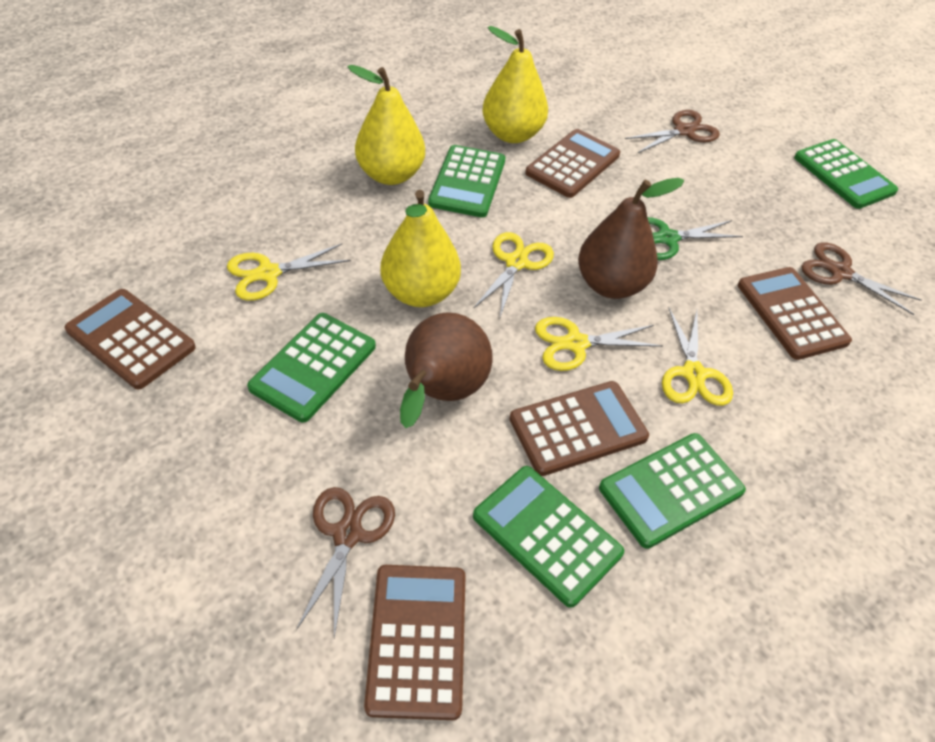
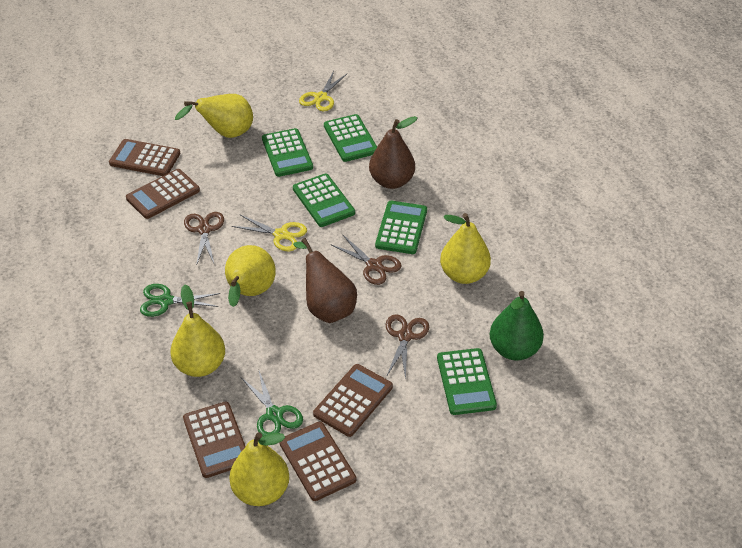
green pear: 0 -> 1
green scissors: 1 -> 2
yellow pear: 3 -> 5
yellow scissors: 4 -> 2

